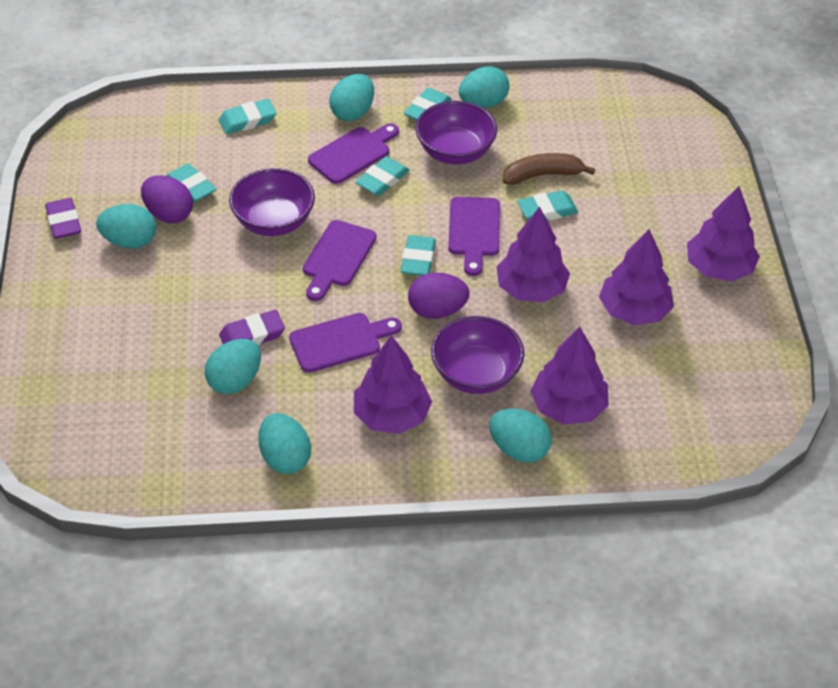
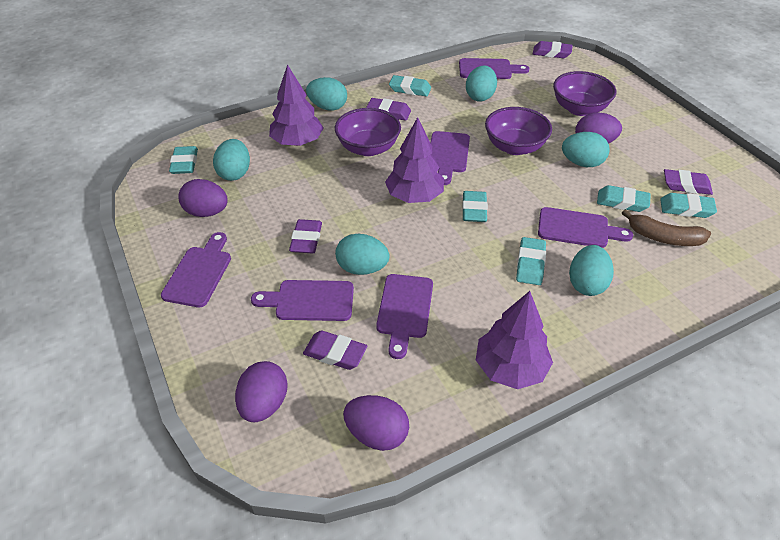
purple cutting board: 4 -> 6
purple egg: 2 -> 4
purple eraser: 2 -> 5
purple tree: 5 -> 3

